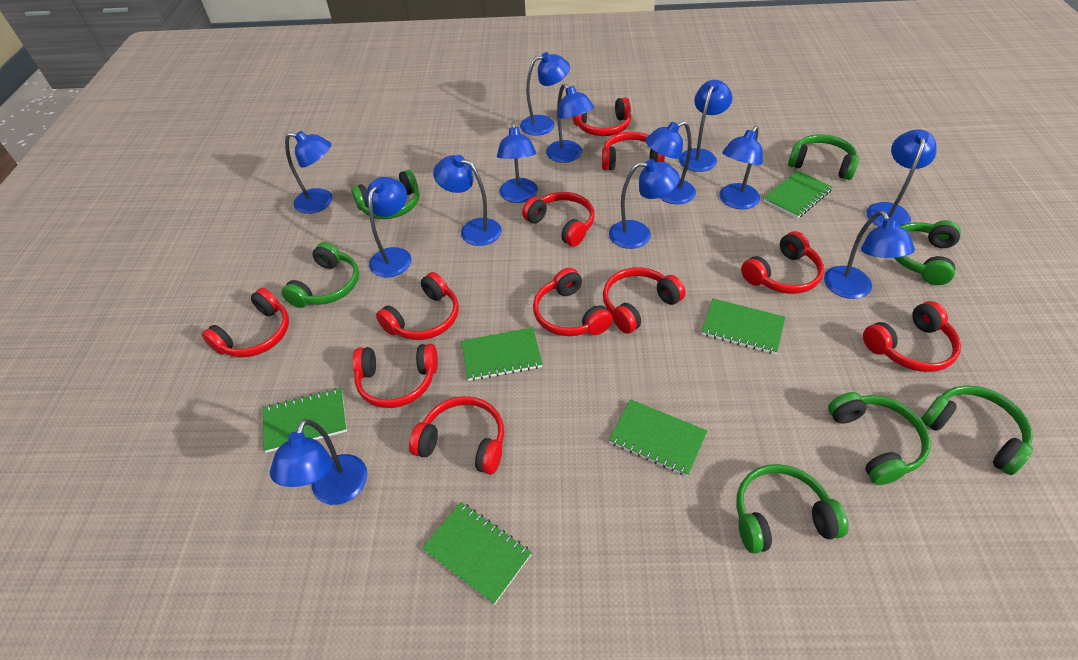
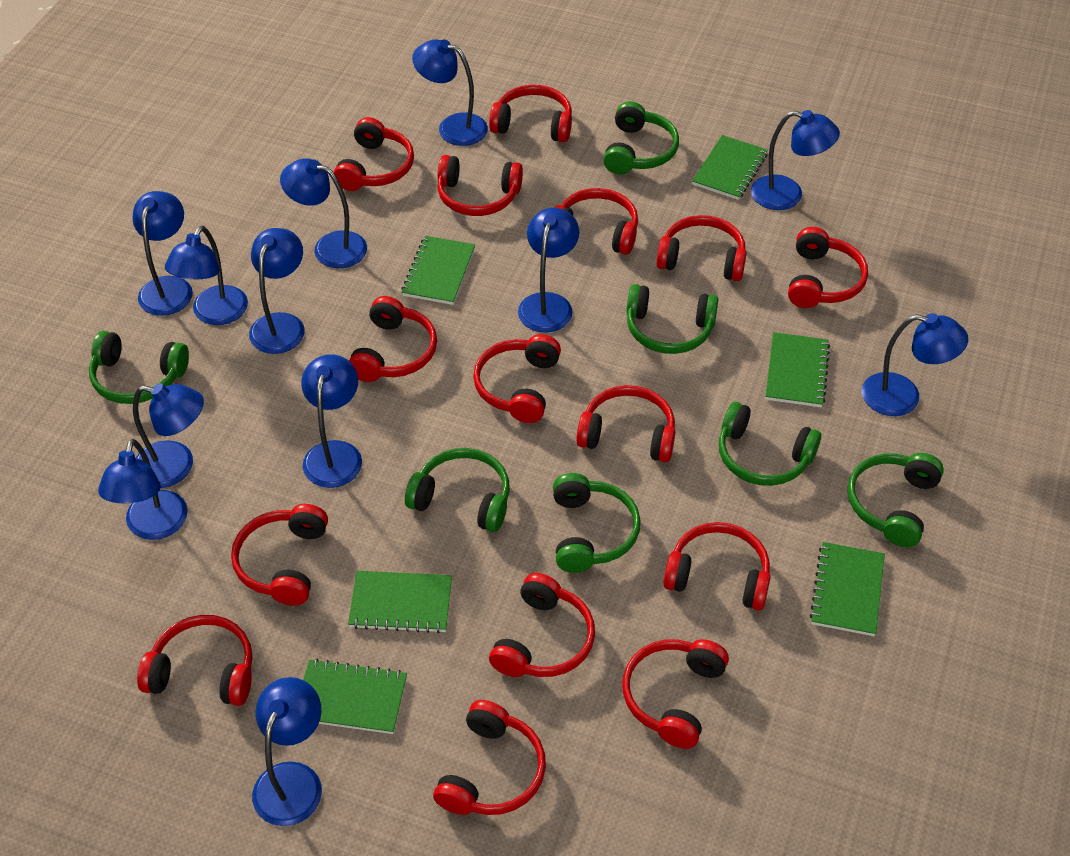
blue lamp: 13 -> 12
red headphones: 11 -> 15

